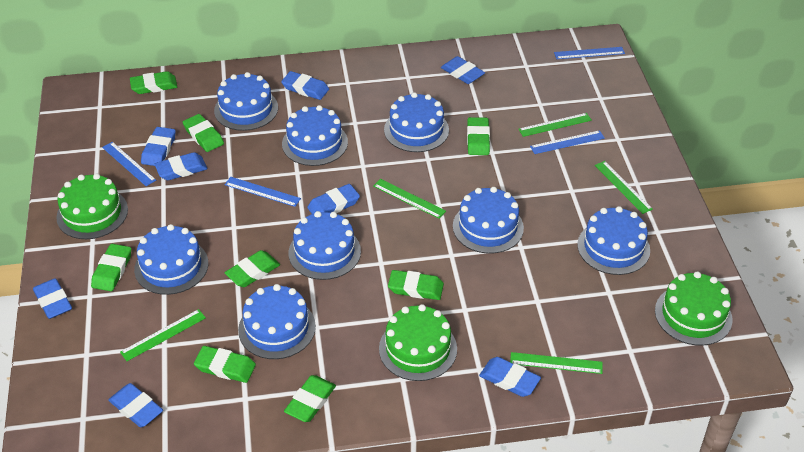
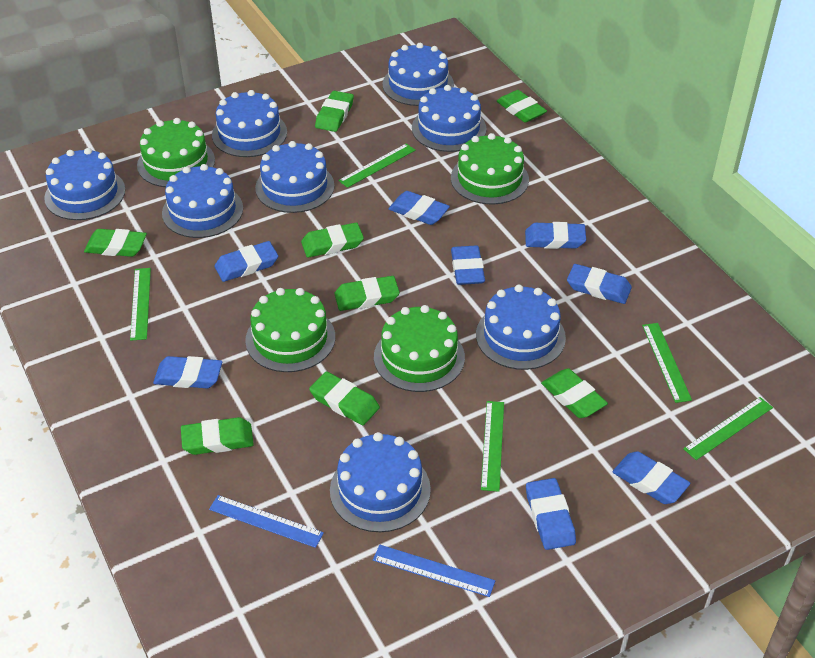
blue ruler: 4 -> 2
green cake: 3 -> 4

